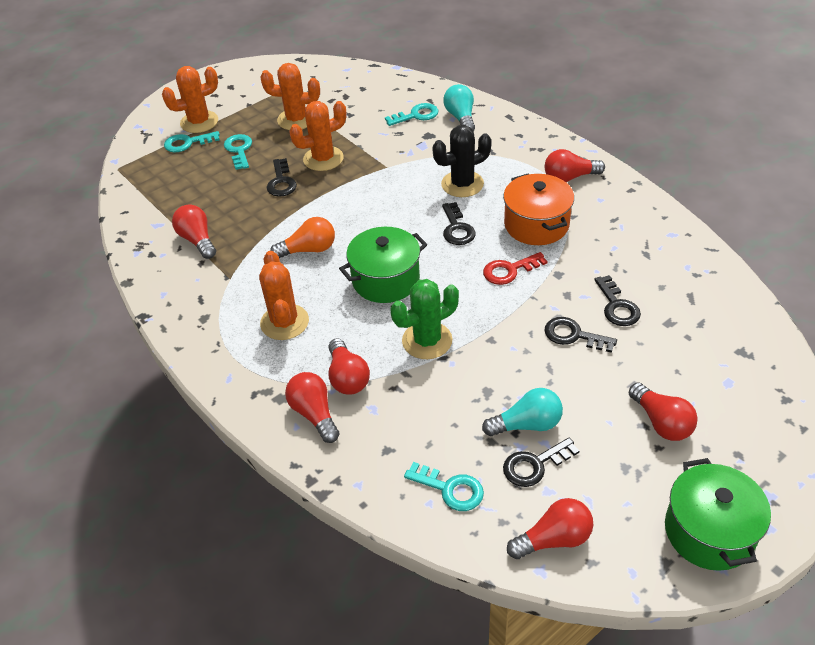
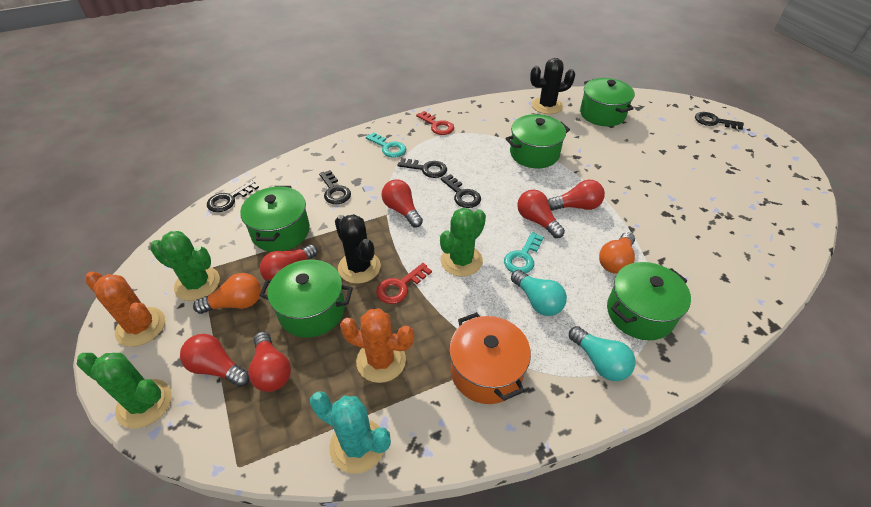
black cactus: 1 -> 2
green cactus: 1 -> 3
green pot: 2 -> 5
orange cactus: 4 -> 2
orange light bulb: 1 -> 2
red key: 1 -> 2
turquoise cactus: 0 -> 1
turquoise key: 4 -> 2

